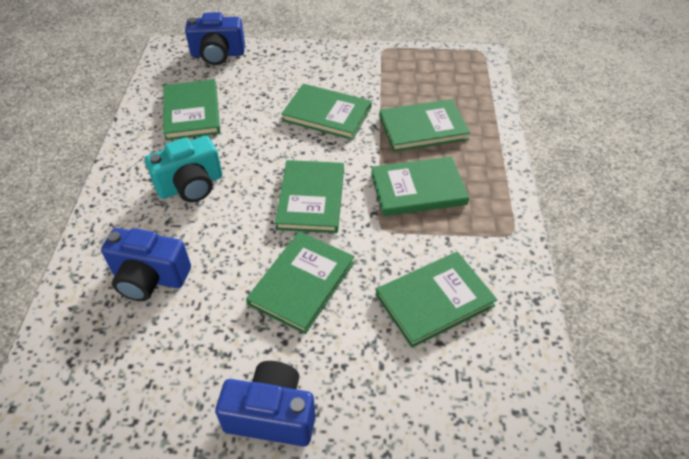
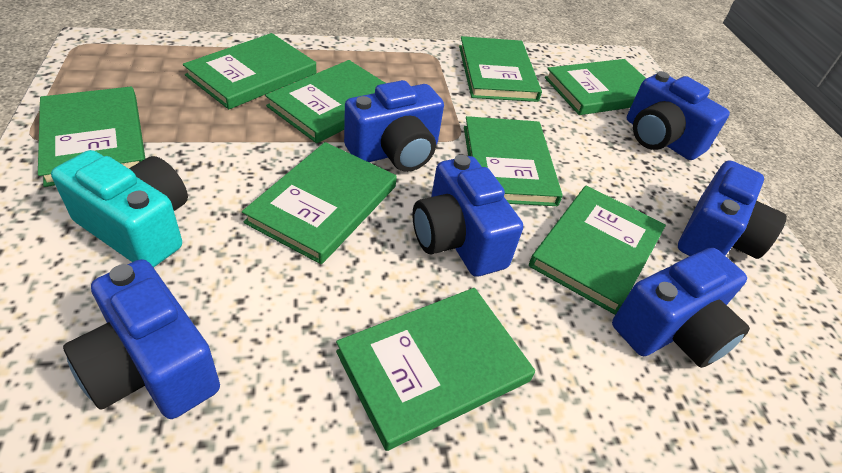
blue camera: 3 -> 6
green book: 7 -> 9

